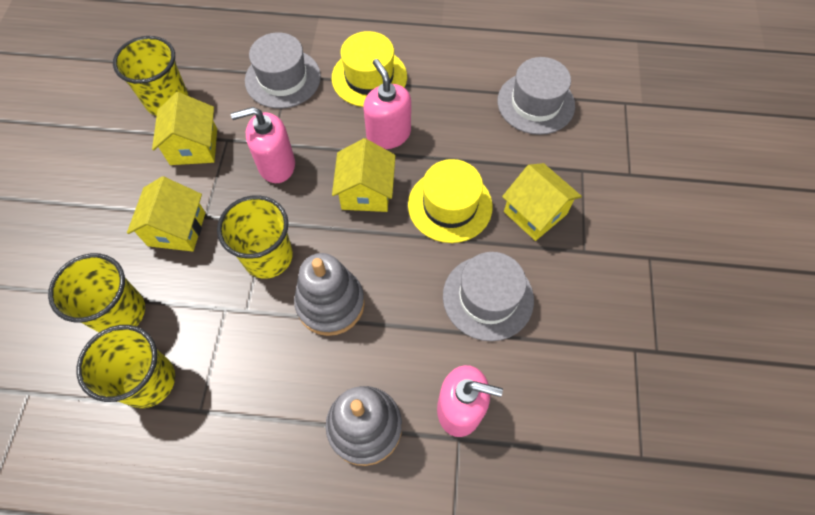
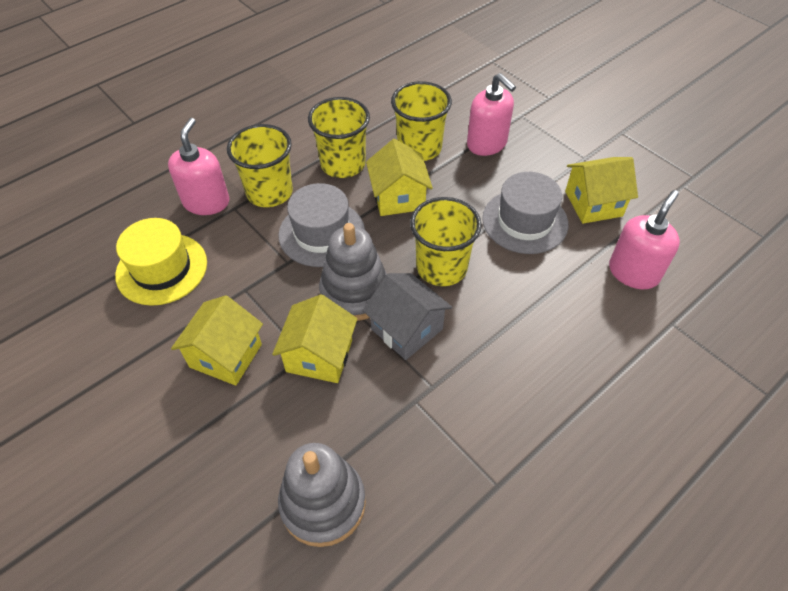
grey hat: 3 -> 2
grey house: 0 -> 1
yellow hat: 2 -> 1

